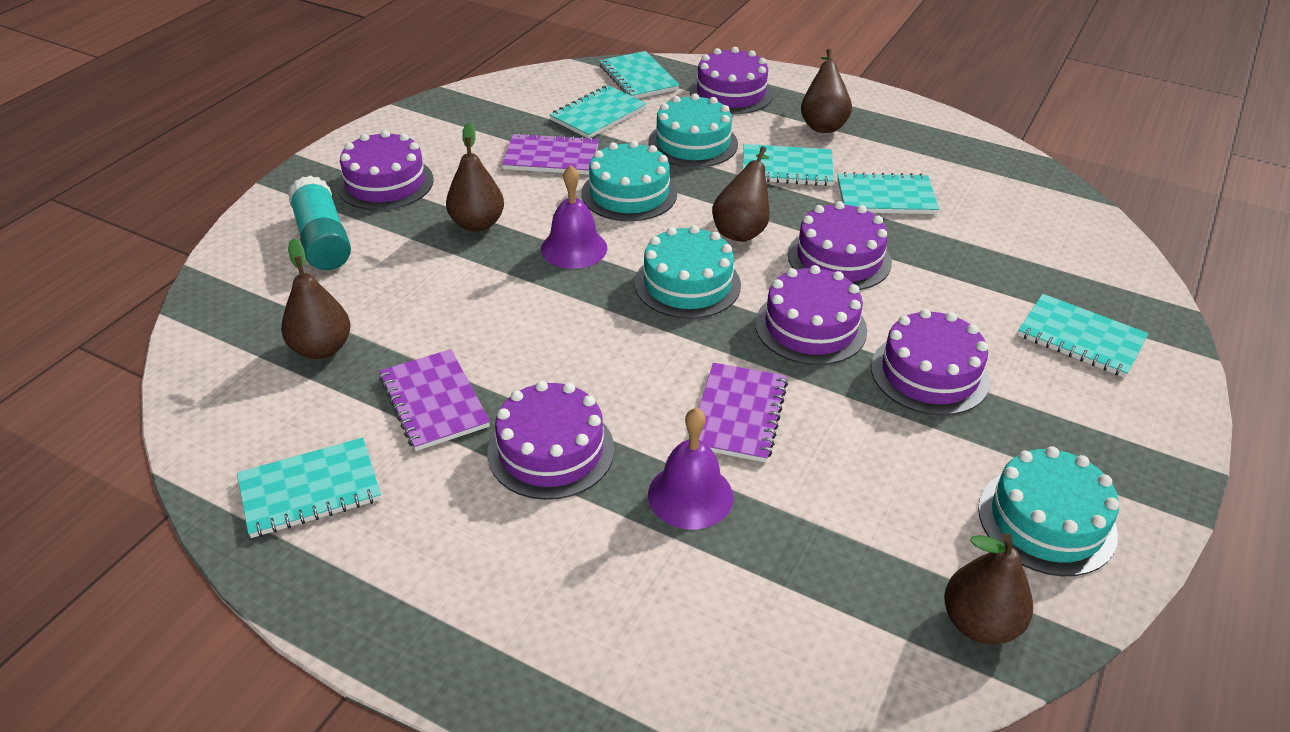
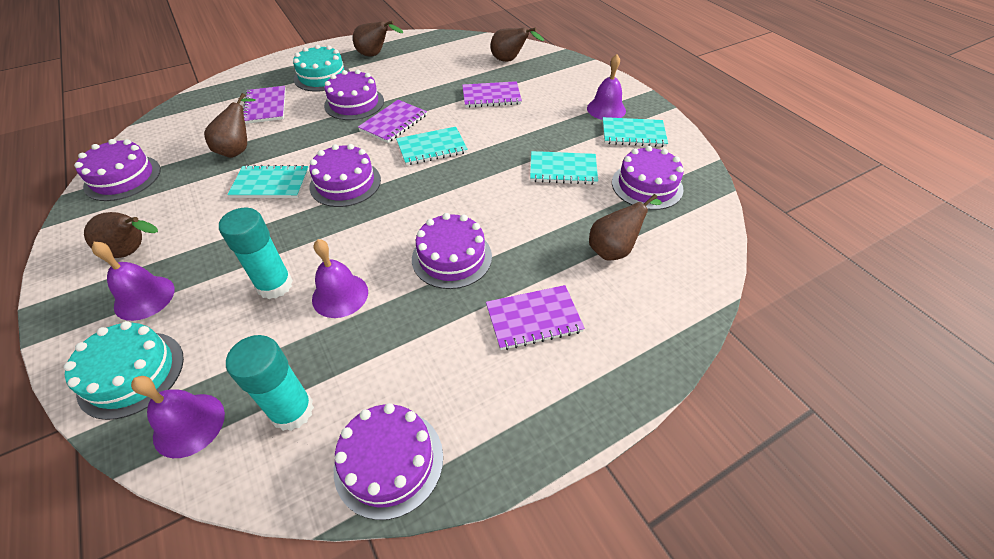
purple bell: 2 -> 4
purple notebook: 3 -> 4
turquoise cake: 4 -> 2
turquoise glue stick: 1 -> 2
turquoise notebook: 6 -> 4

